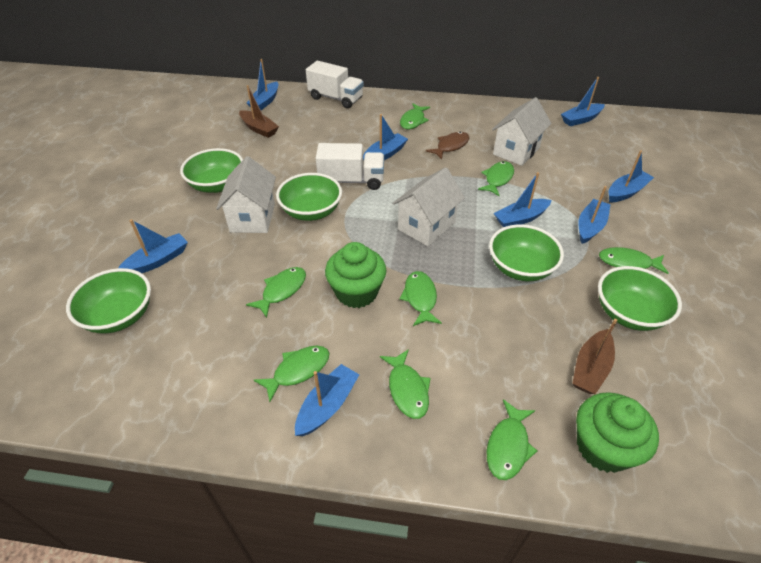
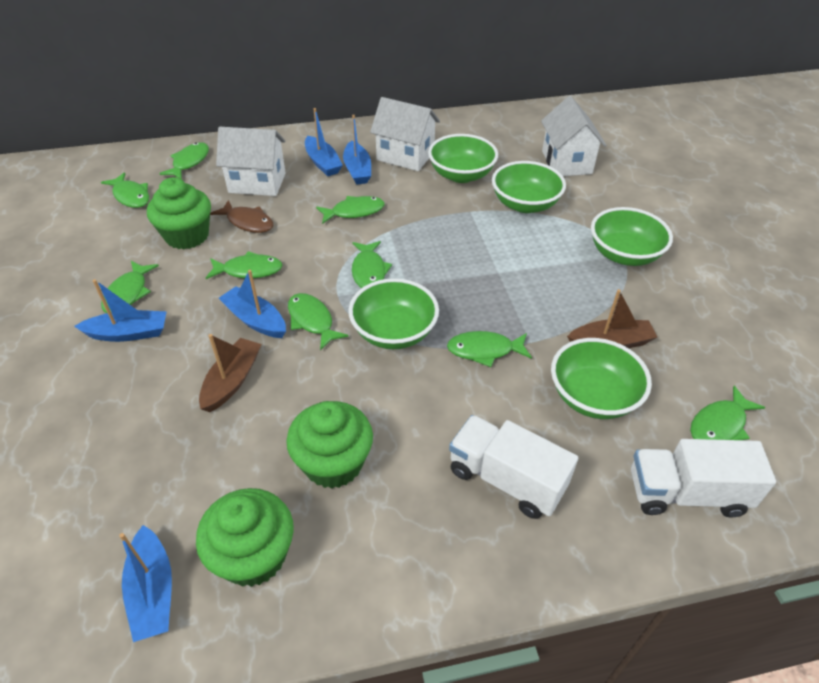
blue boat: 8 -> 5
green cupcake: 2 -> 3
green fish: 8 -> 9

